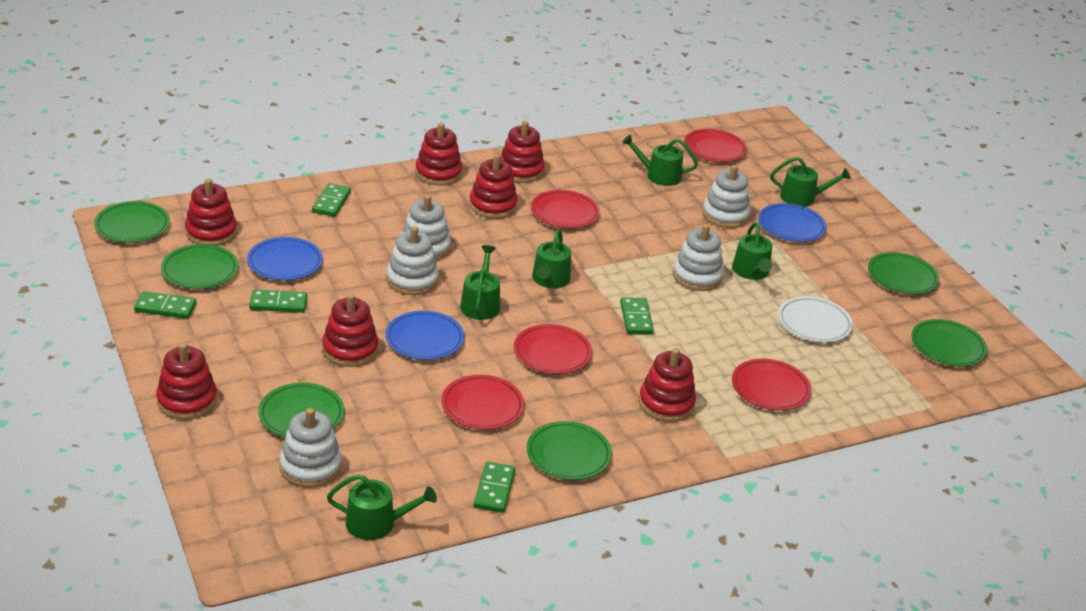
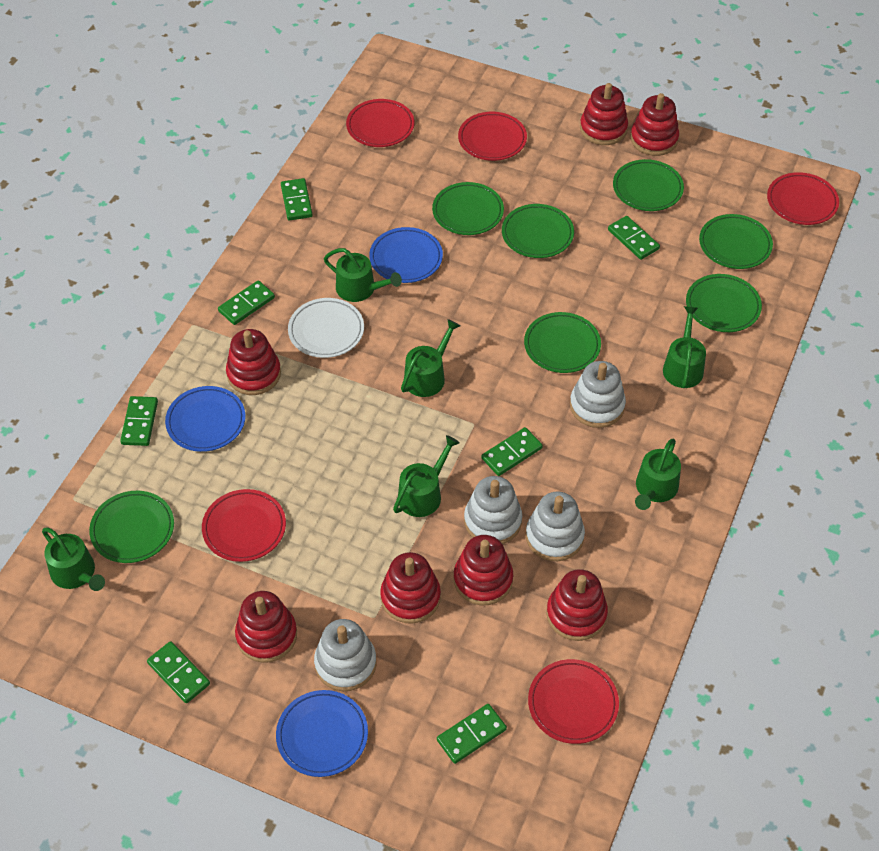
green domino: 5 -> 7
green plate: 6 -> 7
white stacking toy: 5 -> 4

